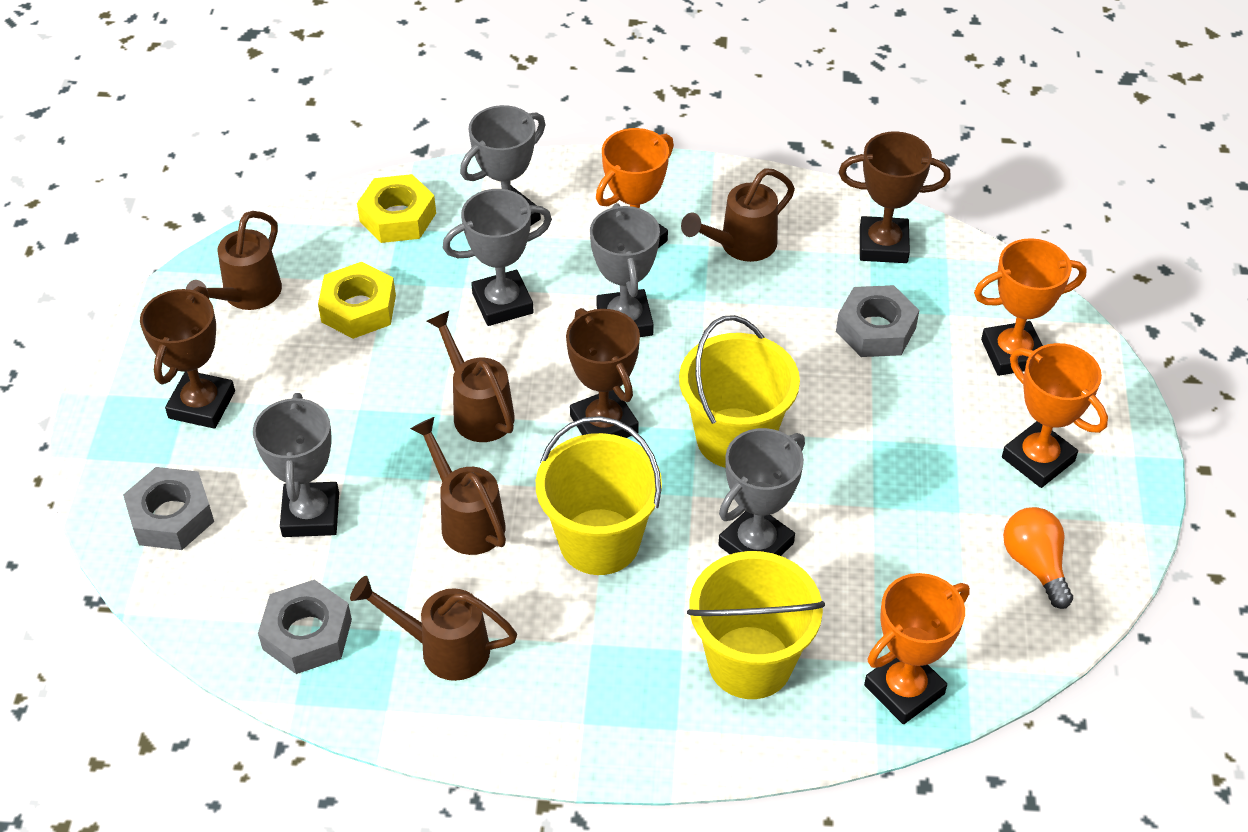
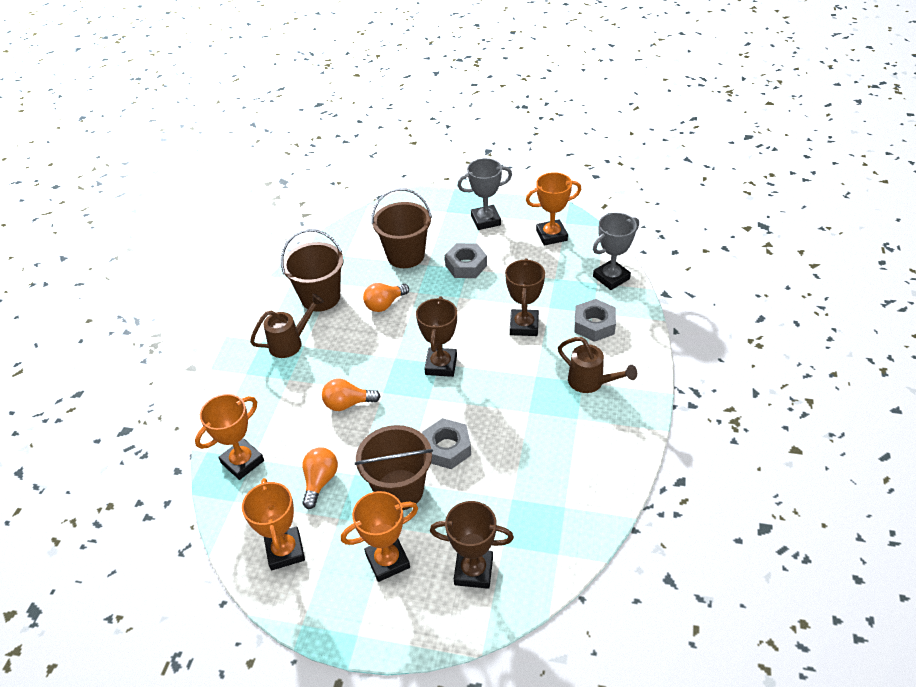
brown bucket: 0 -> 3
brown watering can: 5 -> 2
grey trophy: 5 -> 2
orange light bulb: 1 -> 3
yellow bucket: 3 -> 0
yellow nut: 2 -> 0

